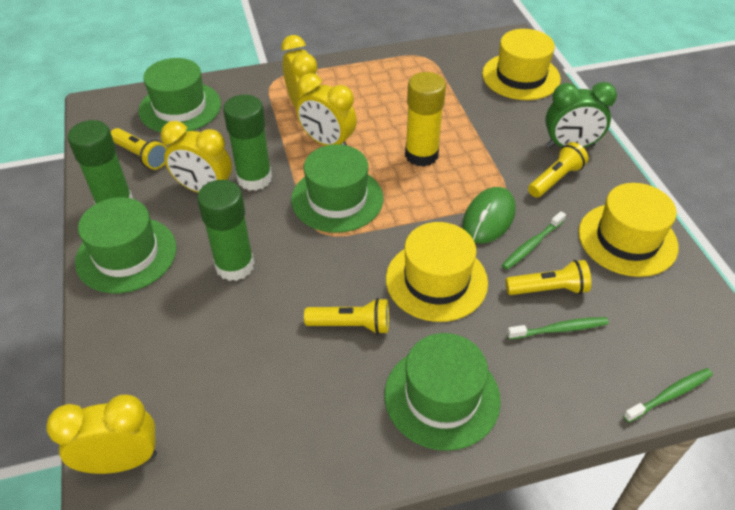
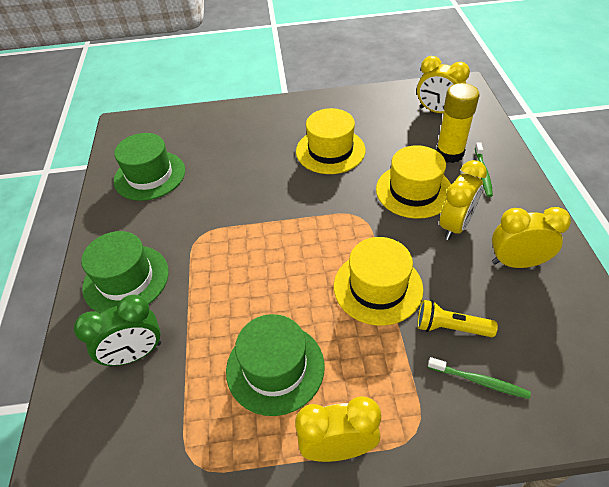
green glue stick: 3 -> 0
green hat: 4 -> 3
green mouse: 1 -> 0
green toothbrush: 3 -> 2
yellow flashlight: 4 -> 1

